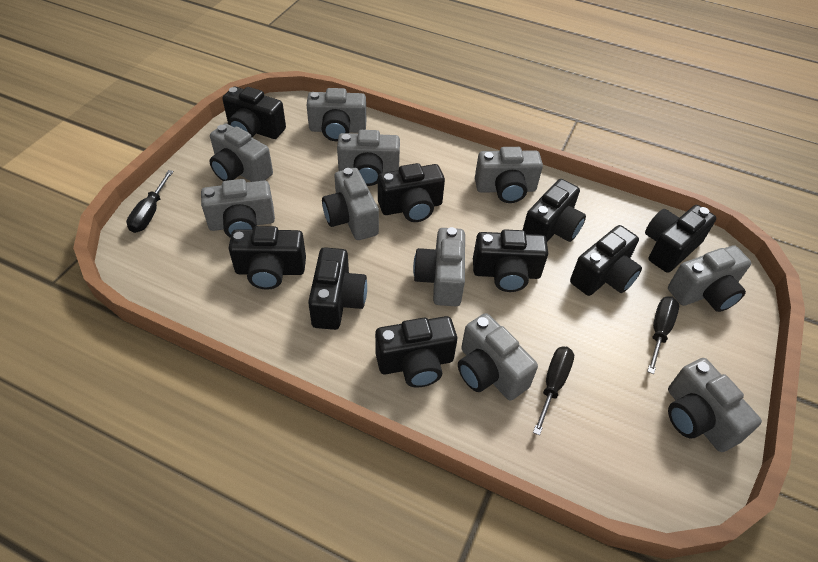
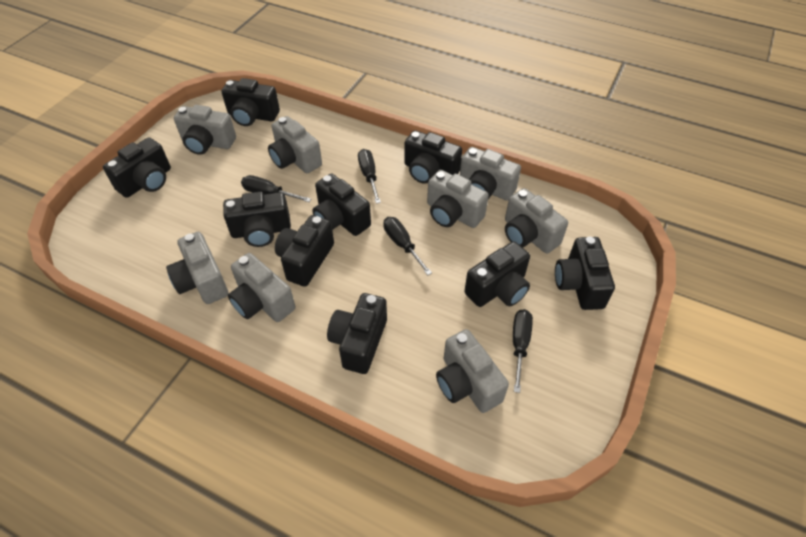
black screwdriver: 3 -> 4
grey camera: 10 -> 8

